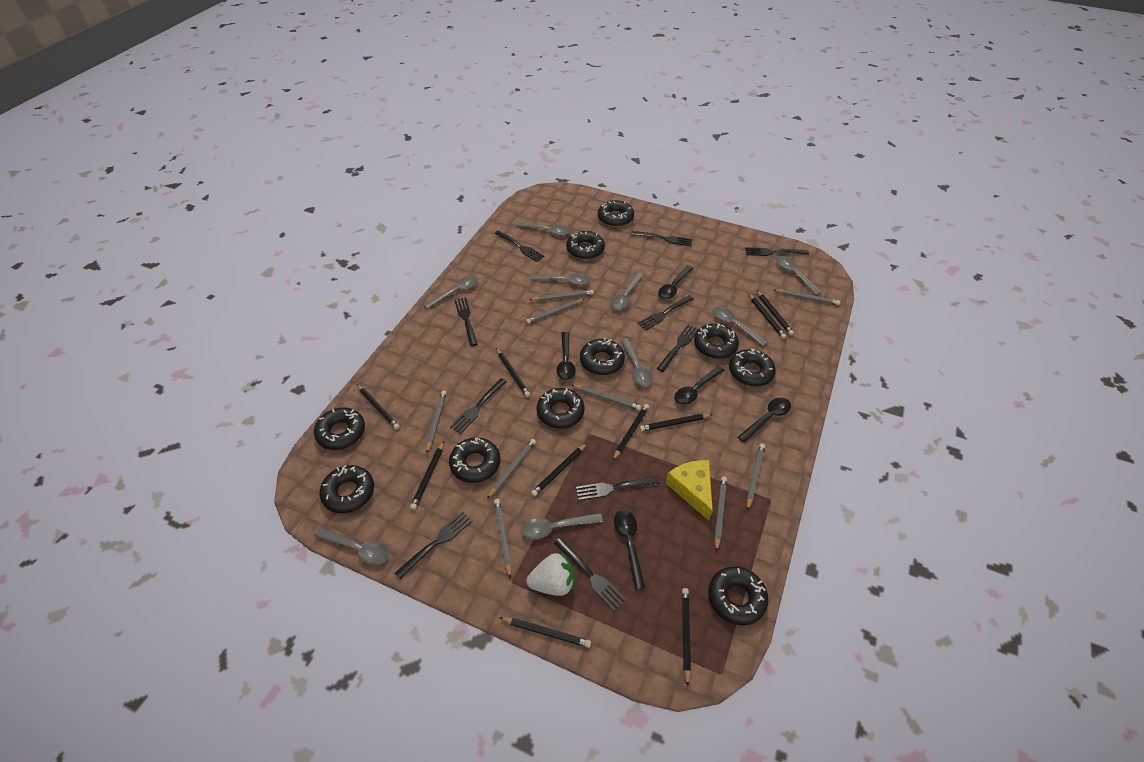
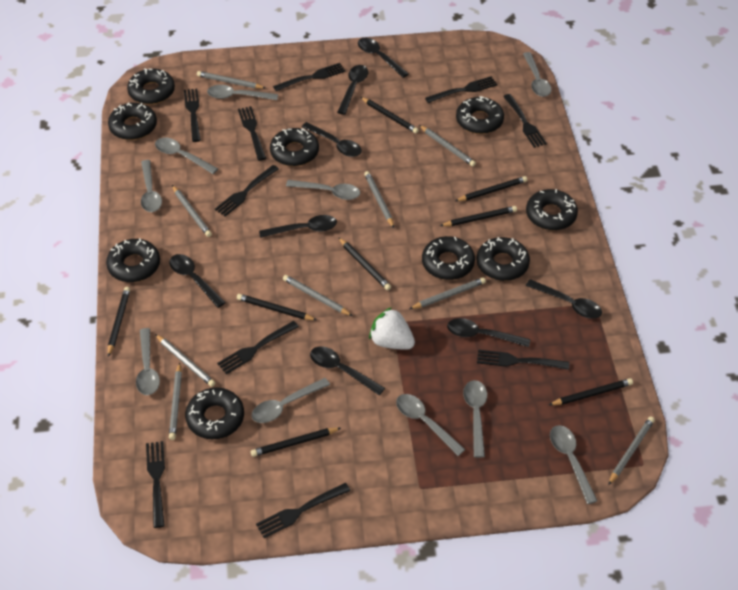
black donut: 10 -> 9
black pencil: 10 -> 8
black spoon: 5 -> 8
grey spoon: 9 -> 10
yellow cheese: 1 -> 0

